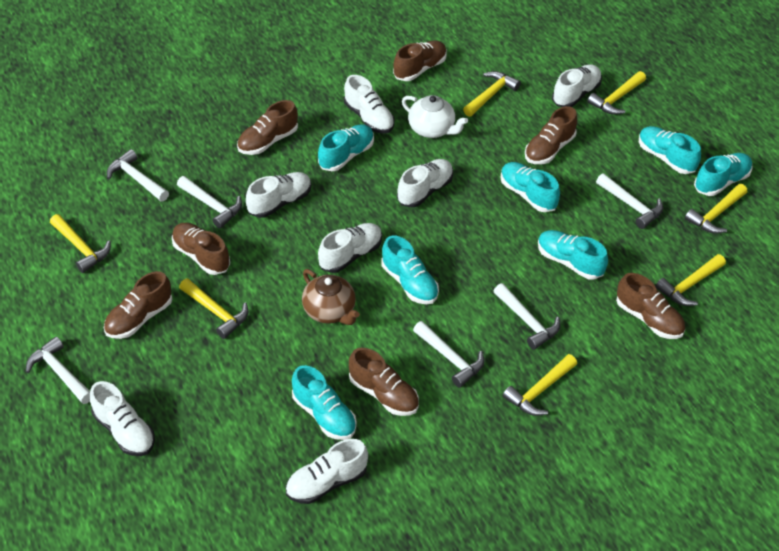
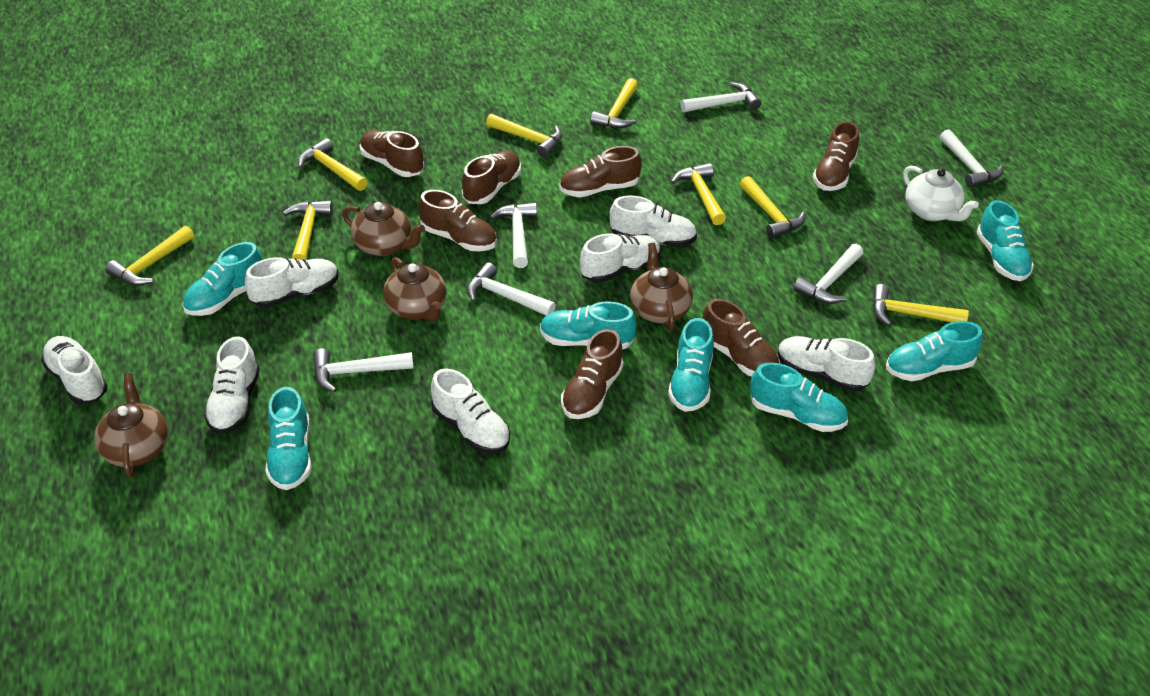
brown teapot: 1 -> 4
yellow hammer: 7 -> 8

